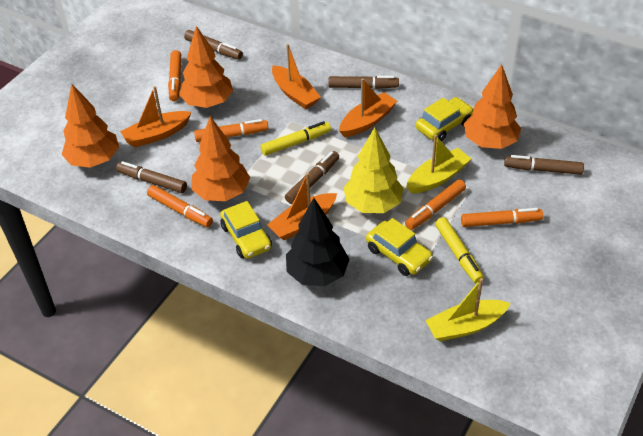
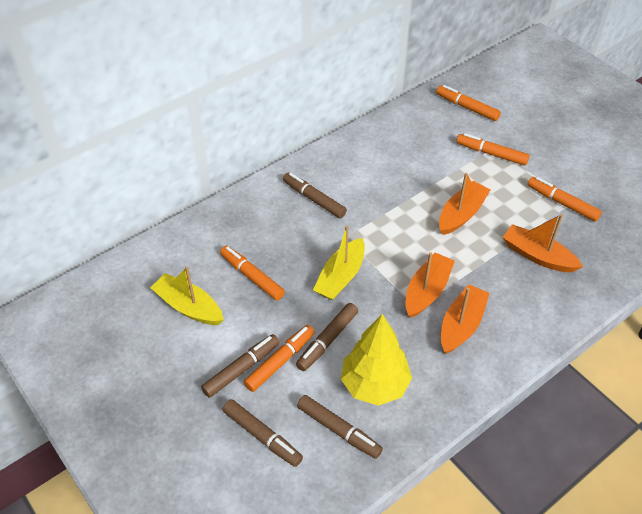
black tree: 1 -> 0
orange tree: 4 -> 0
yellow car: 3 -> 0
yellow marker: 2 -> 0

